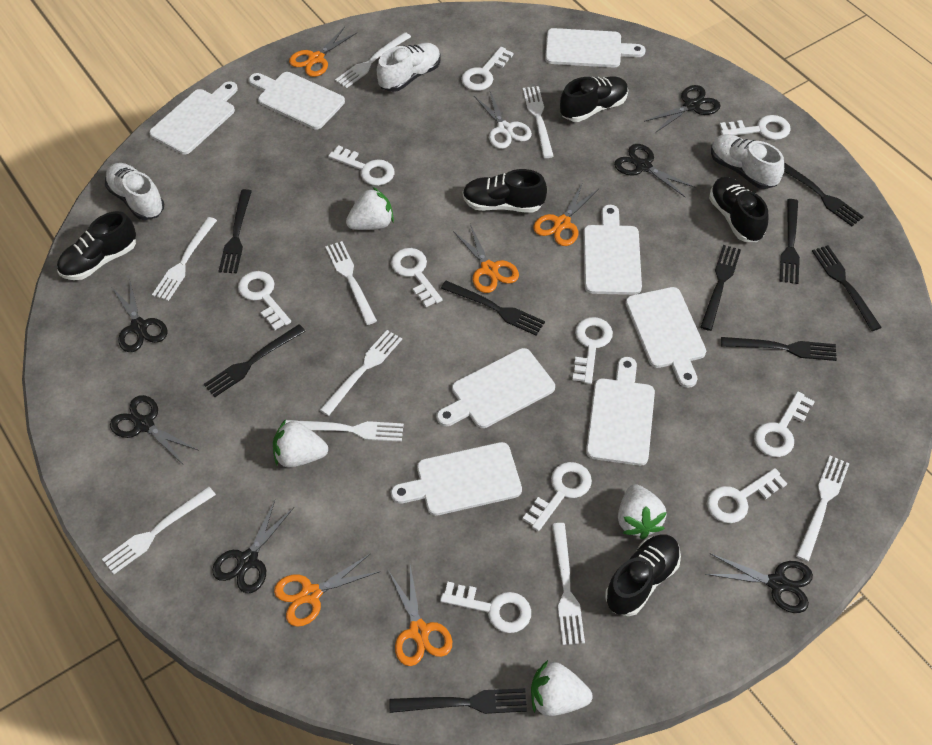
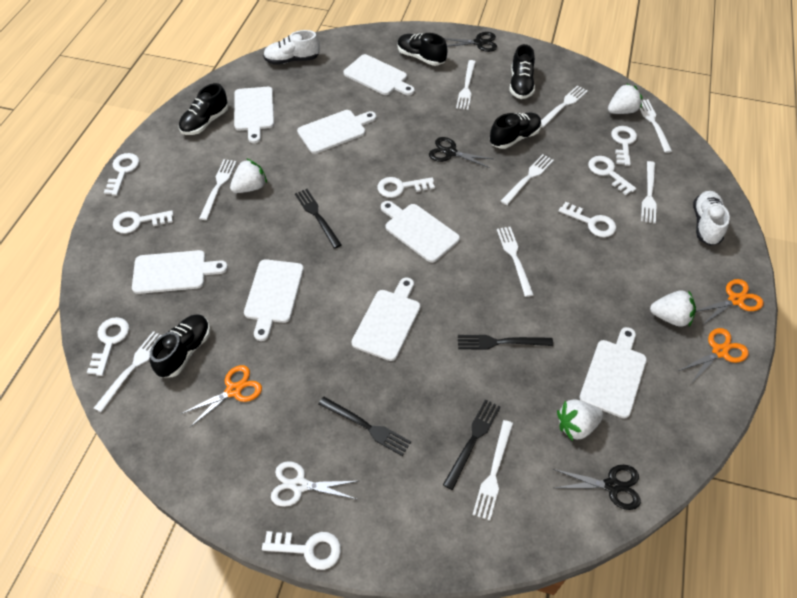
black fork: 9 -> 4
black scissors: 6 -> 3
orange scissors: 5 -> 3
white key: 10 -> 8
white shoe: 3 -> 2

